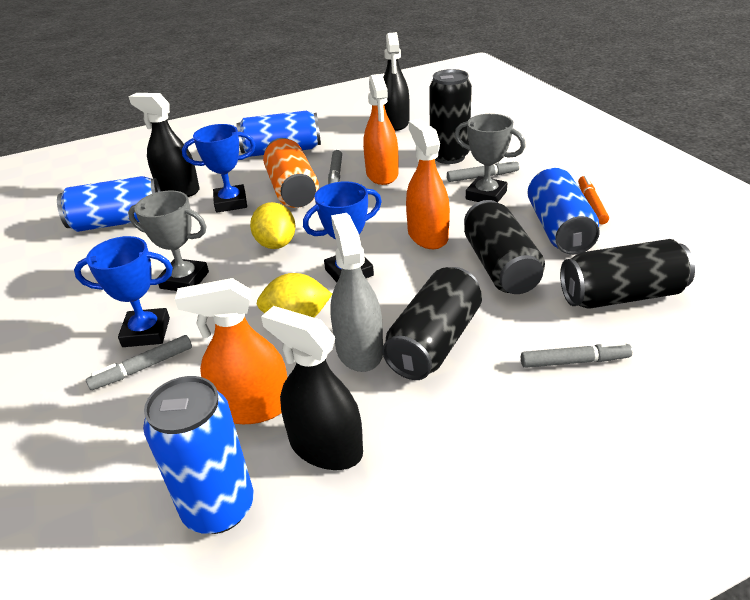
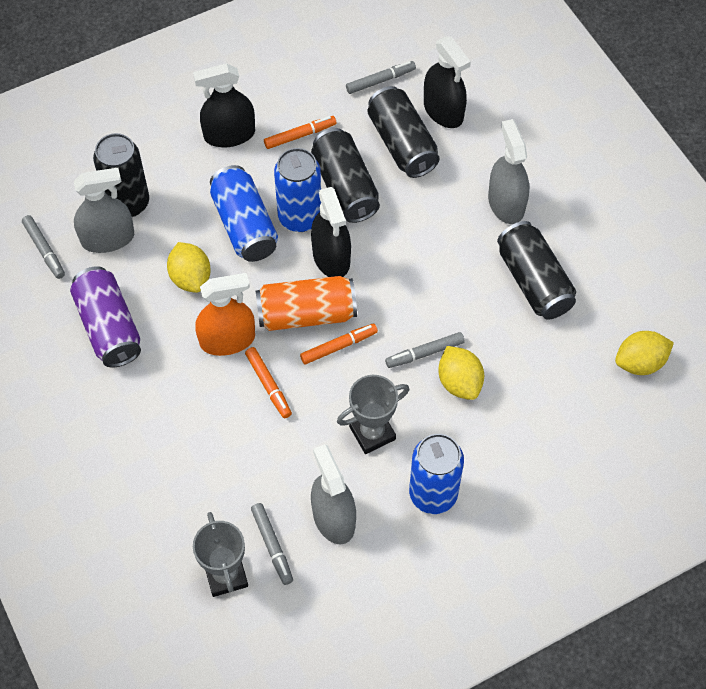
blue can: 4 -> 3
blue trophy: 3 -> 0
grey spray bottle: 1 -> 3
orange marker: 1 -> 3
orange spray bottle: 3 -> 1
purple can: 0 -> 1
yellow lemon: 2 -> 3

